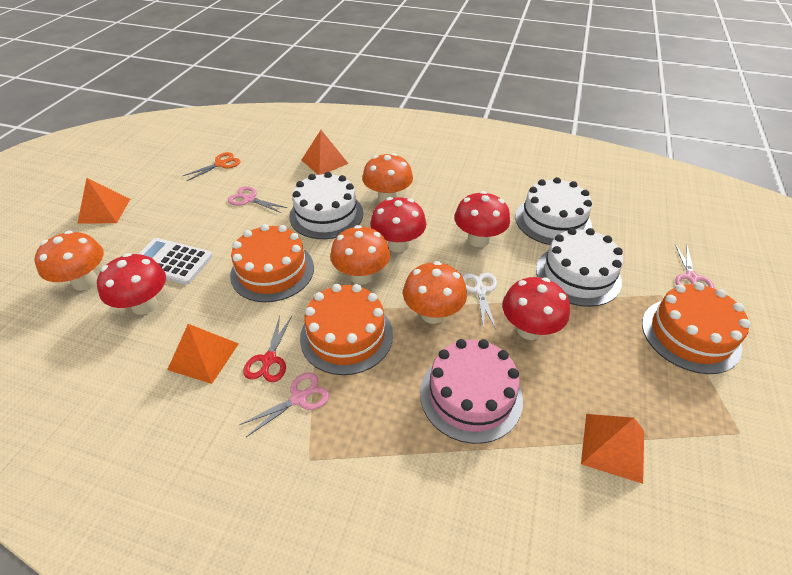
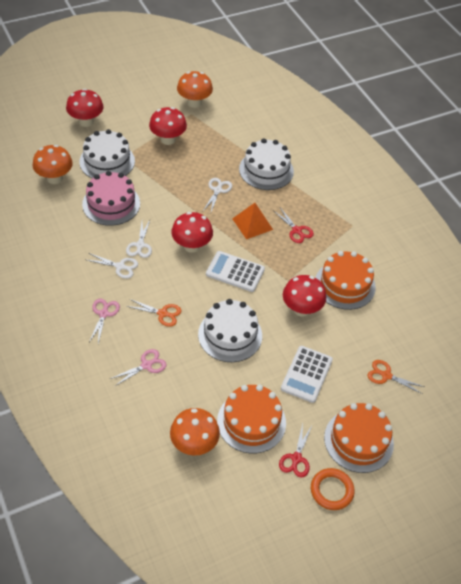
orange mushroom: 4 -> 3
orange pyramid: 4 -> 1
orange ring: 0 -> 1
orange scissors: 1 -> 2
pink scissors: 3 -> 2
red scissors: 1 -> 2
white calculator: 1 -> 2
white scissors: 1 -> 3

